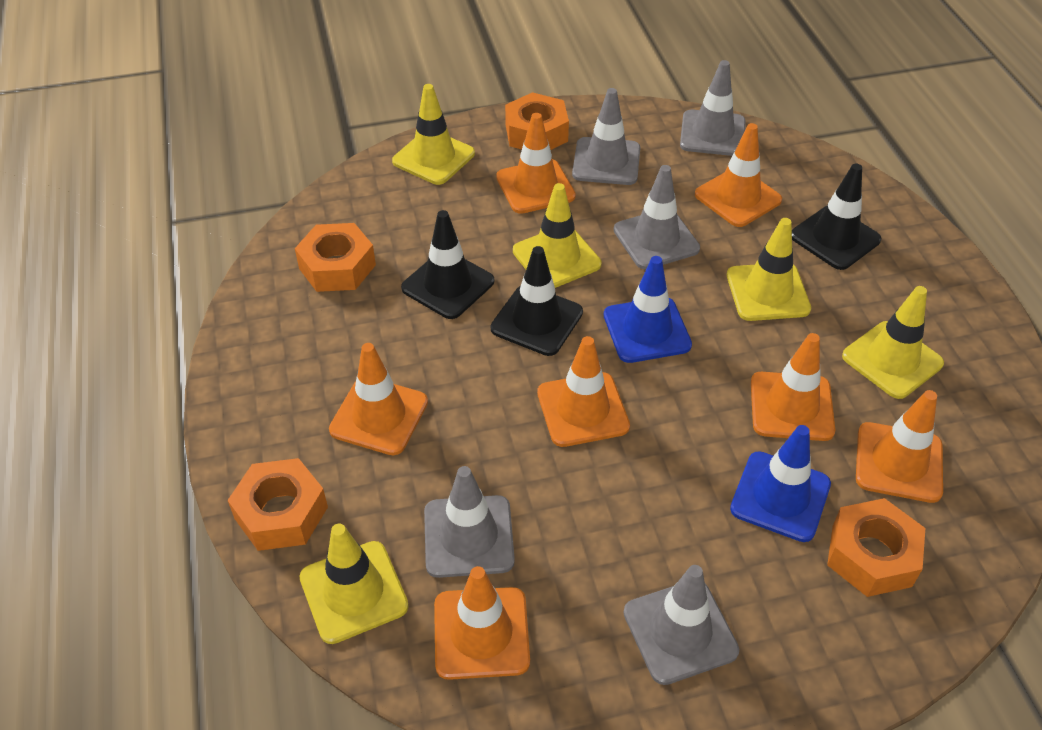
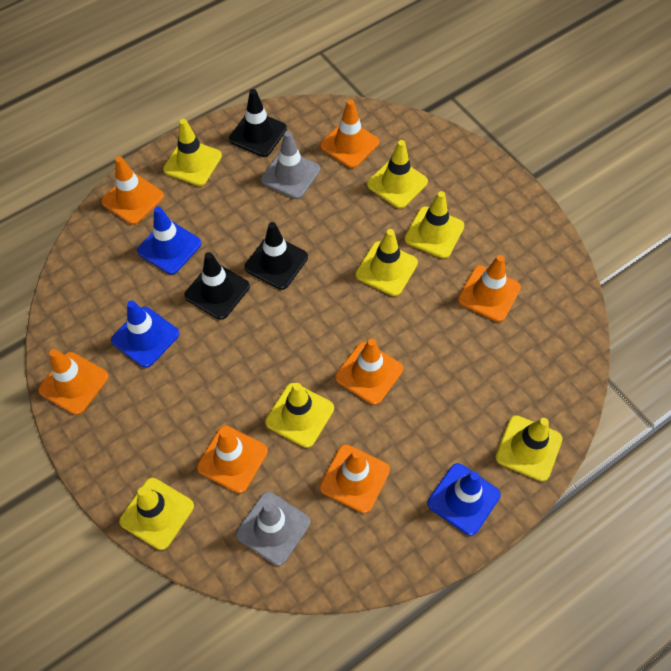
blue traffic cone: 2 -> 3
grey traffic cone: 5 -> 2
orange nut: 4 -> 0
yellow traffic cone: 5 -> 7

